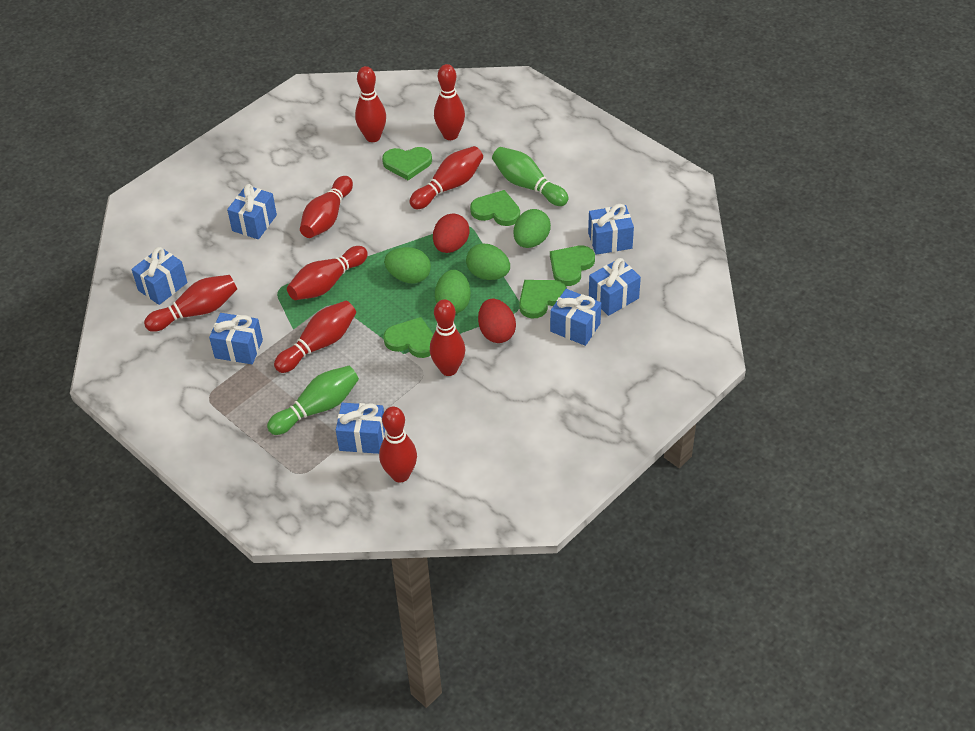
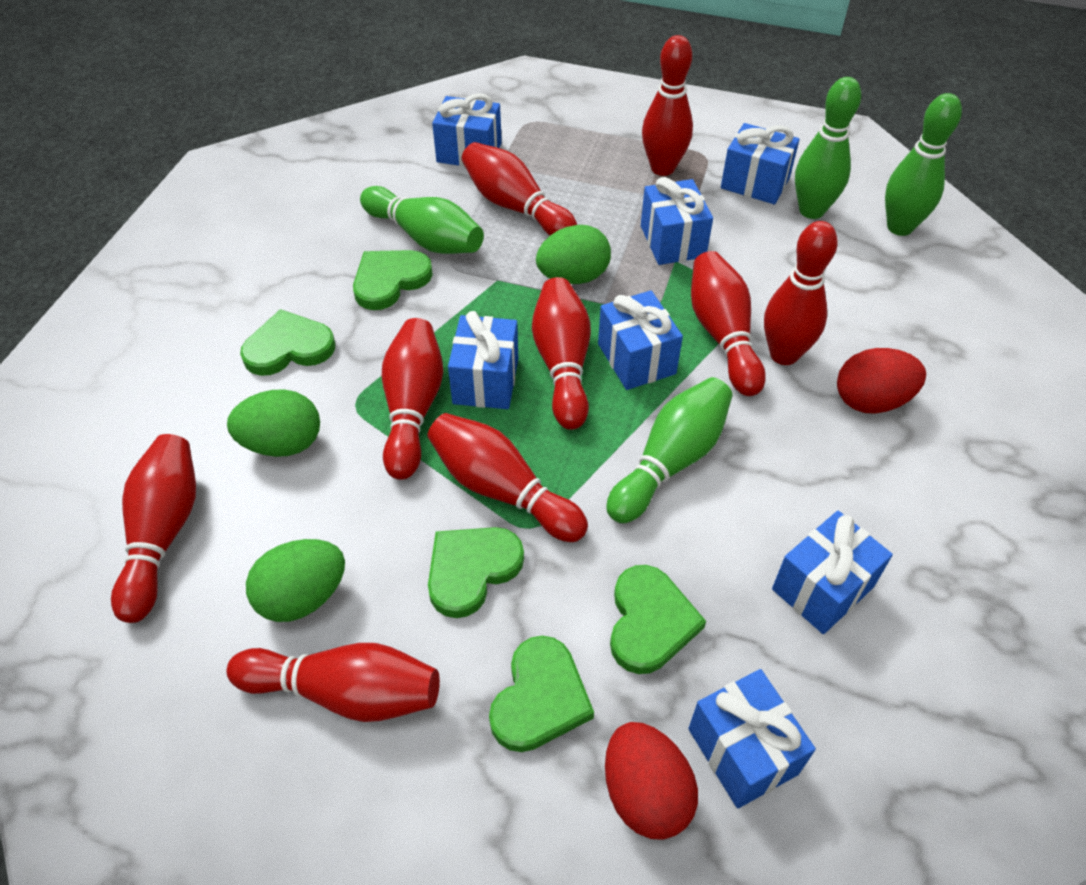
green bowling pin: 2 -> 4
green egg: 4 -> 3

